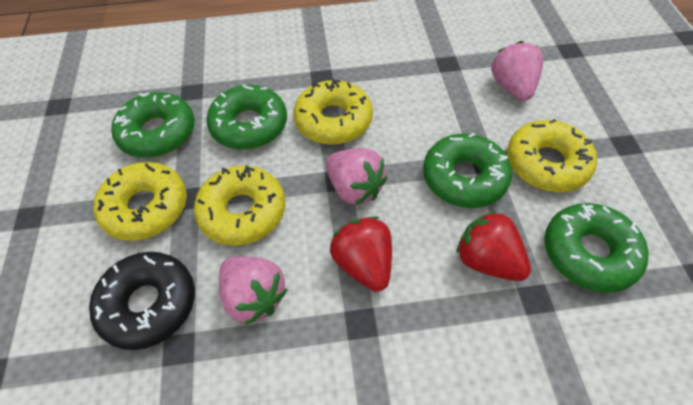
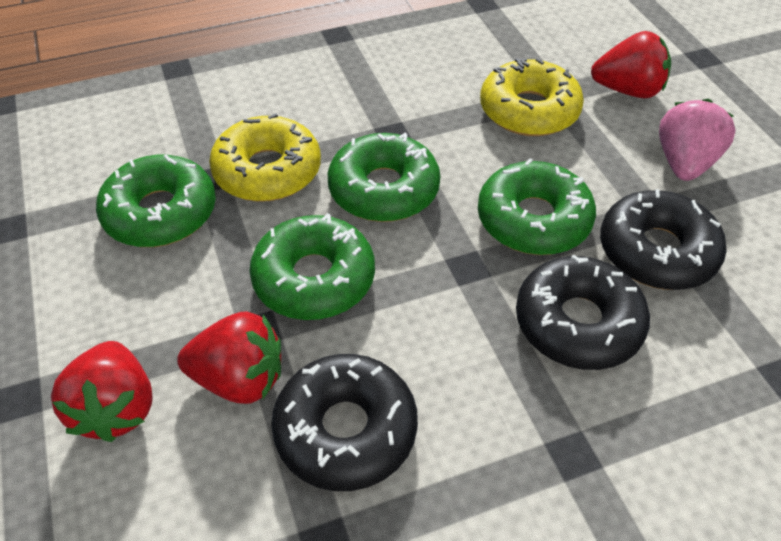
black donut: 1 -> 3
pink strawberry: 3 -> 1
red strawberry: 2 -> 3
yellow donut: 4 -> 2

